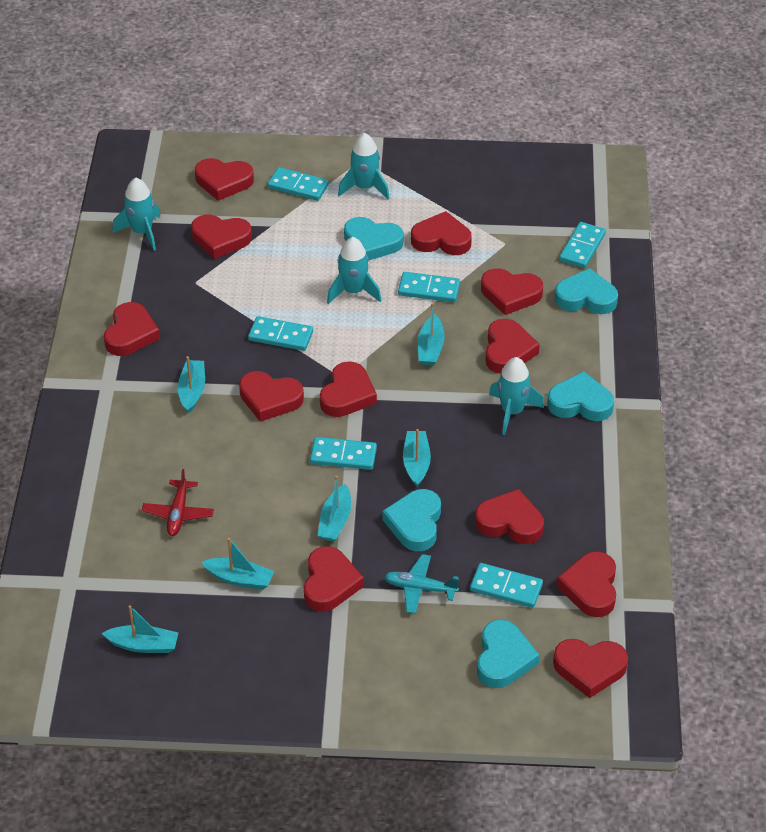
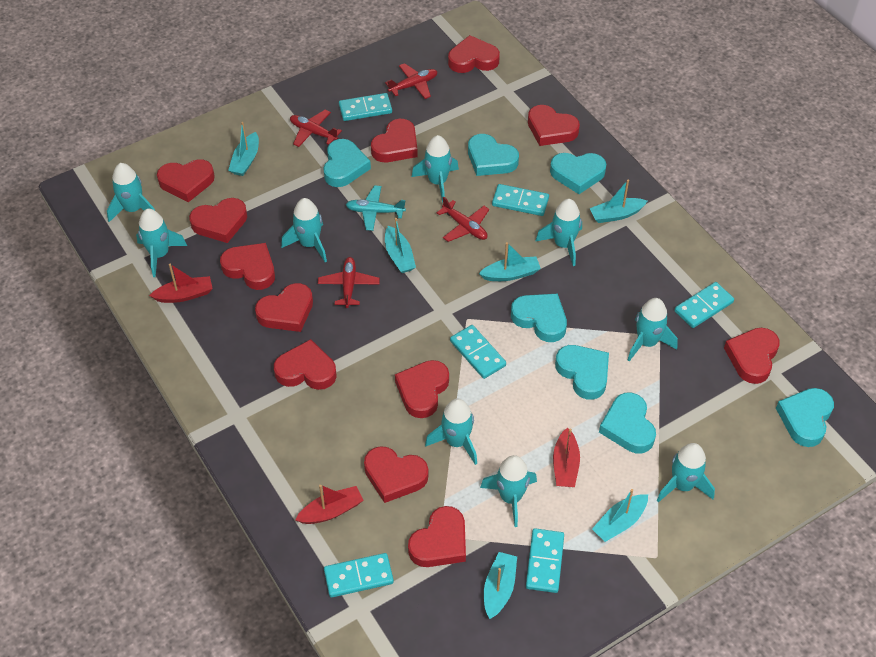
red boat: 0 -> 3
red plane: 1 -> 4
turquoise heart: 5 -> 7
turquoise rocket: 4 -> 9

